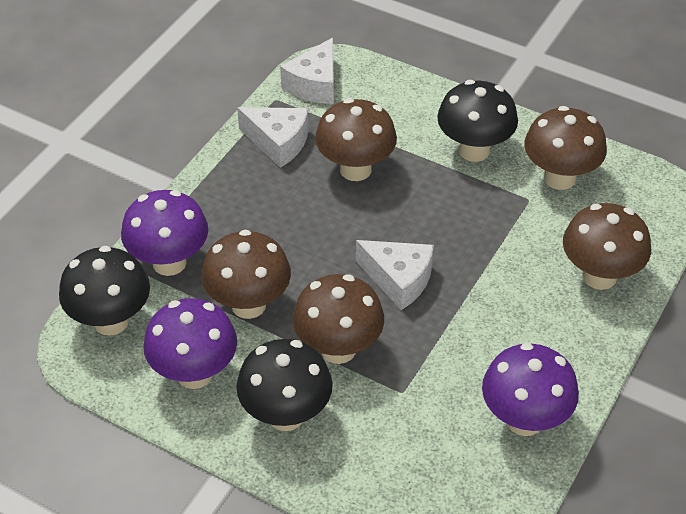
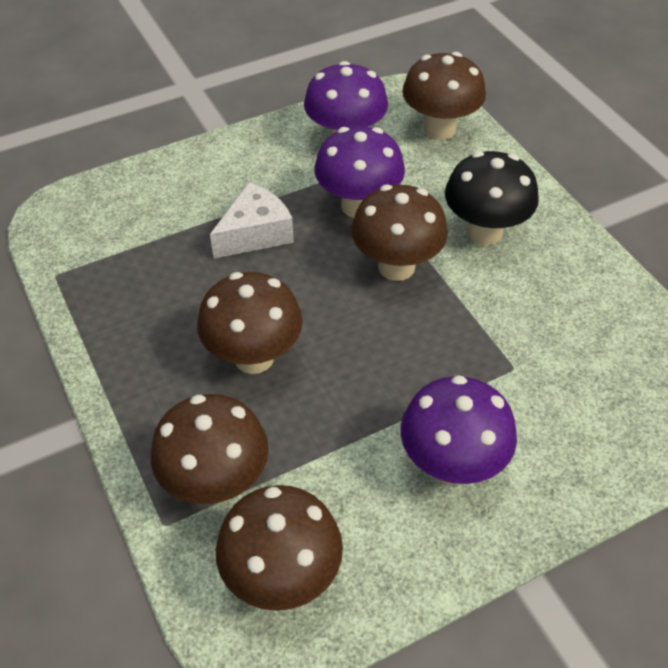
black mushroom: 3 -> 1
white cheese: 3 -> 1

